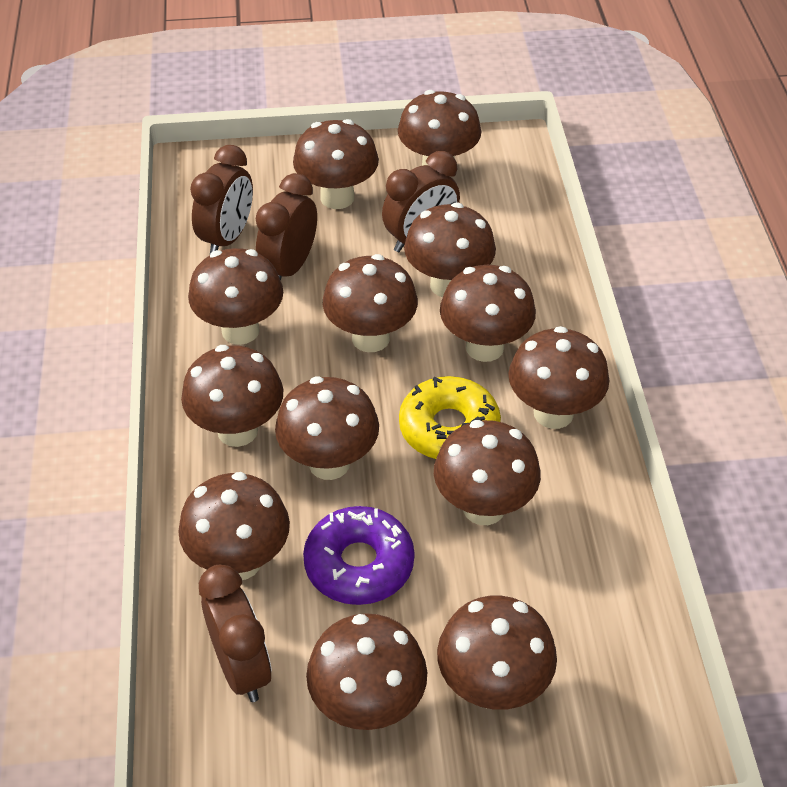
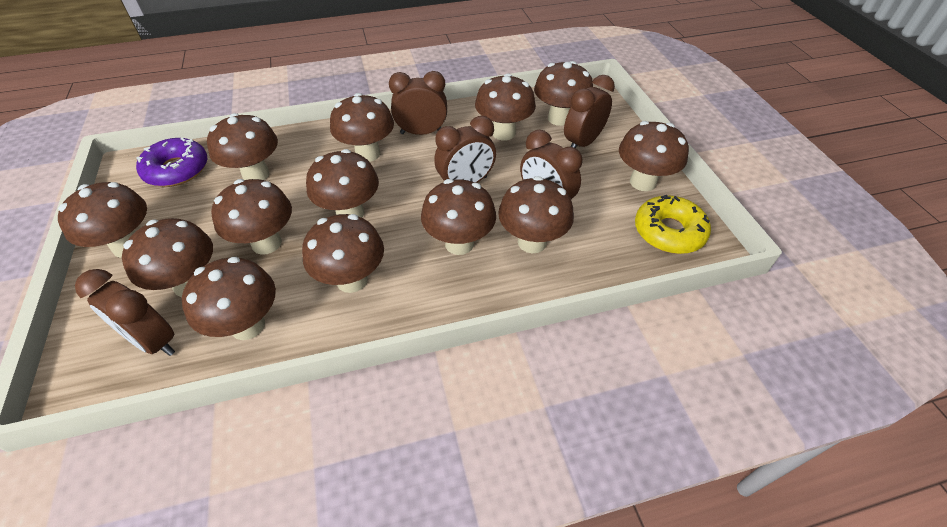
brown clock: 4 -> 5

